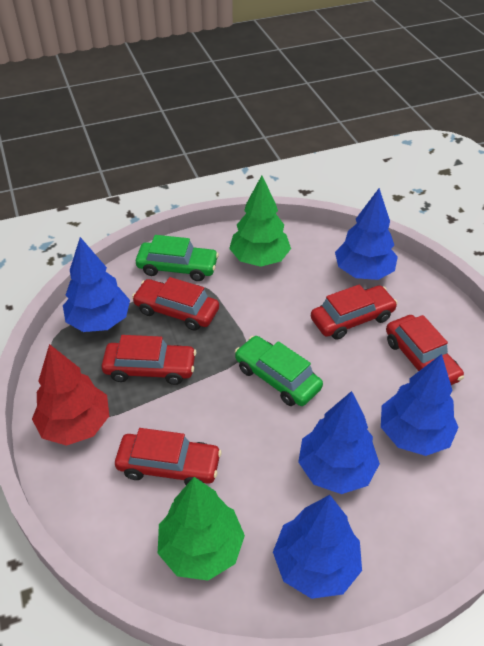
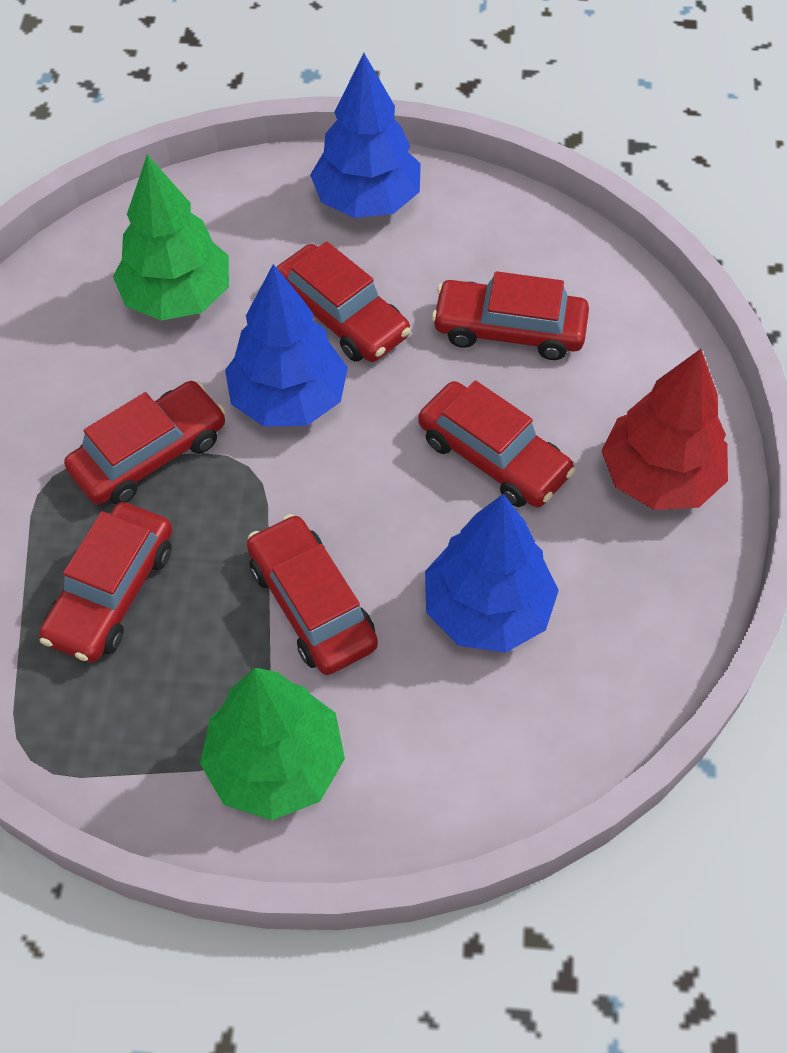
blue tree: 5 -> 3
green car: 2 -> 0
red car: 5 -> 6

